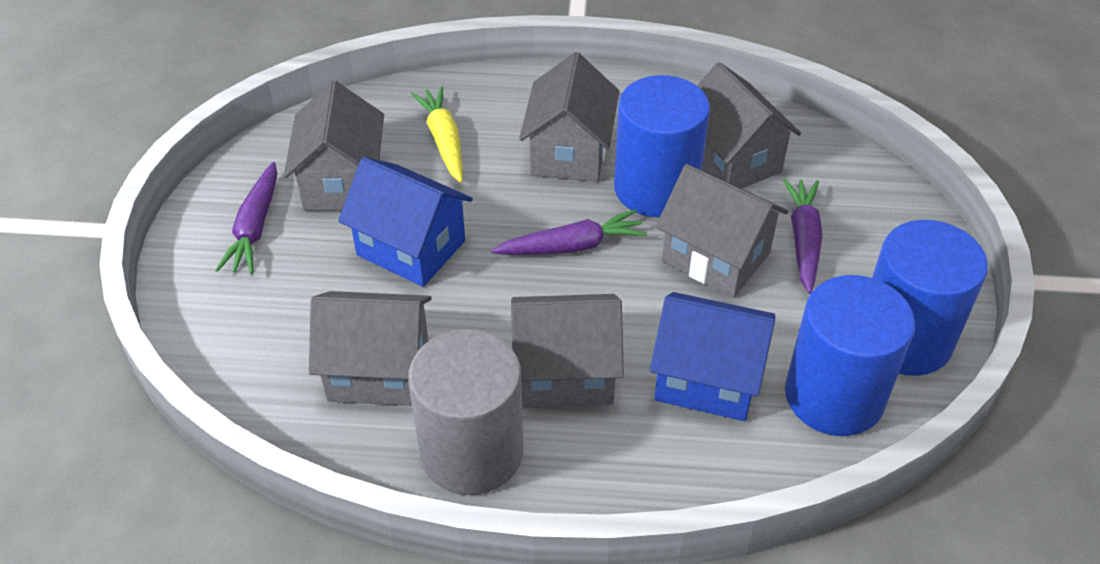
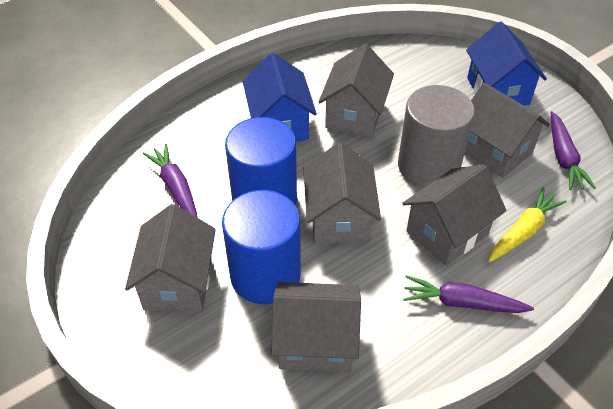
blue cylinder: 3 -> 2

